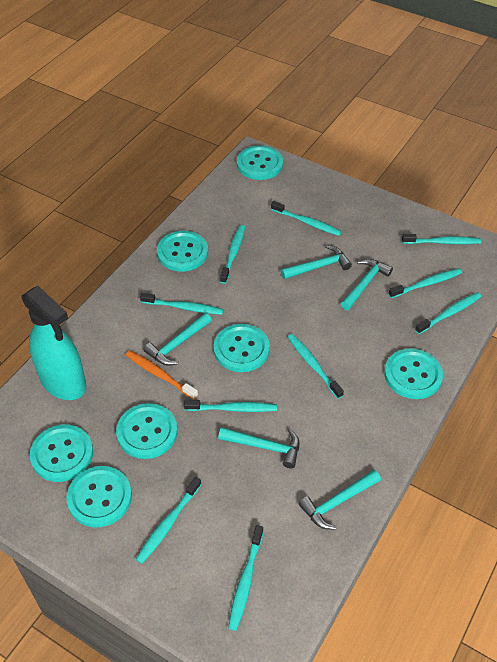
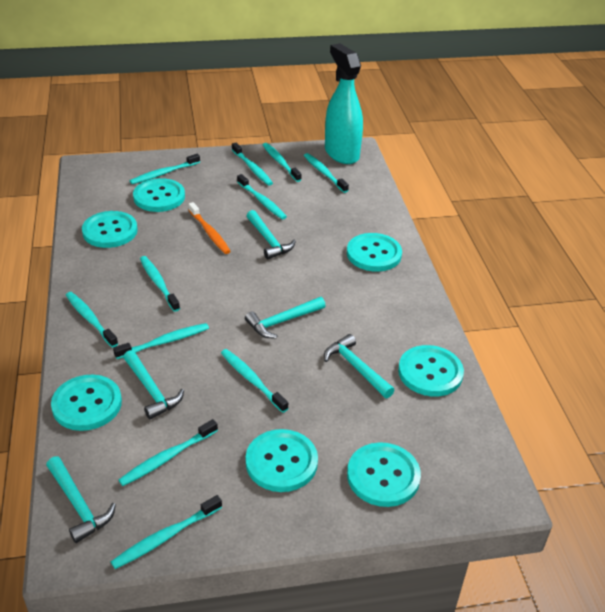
turquoise toothbrush: 10 -> 11

